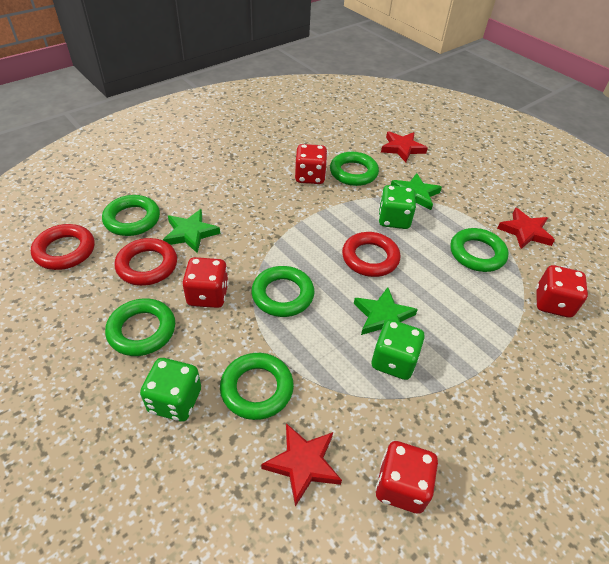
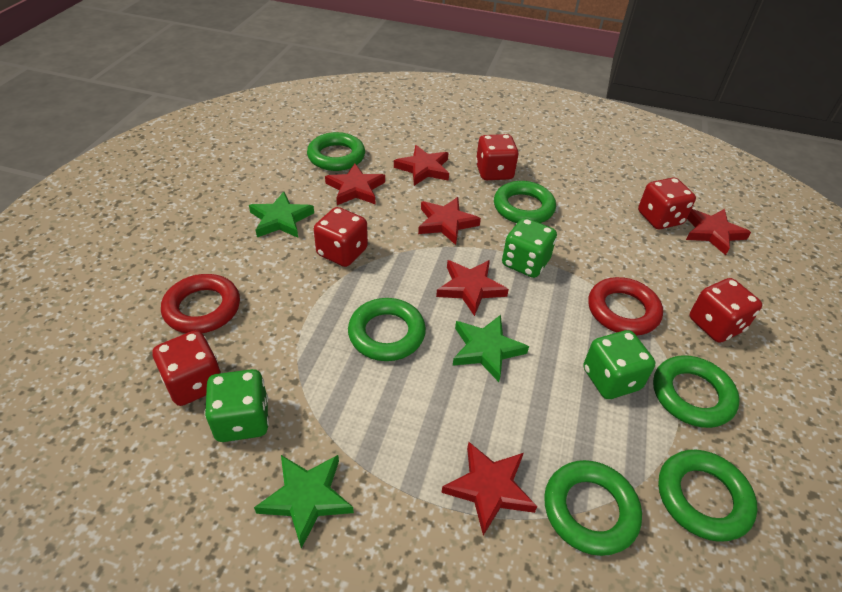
red dice: 4 -> 5
red ring: 3 -> 2
red star: 3 -> 6

